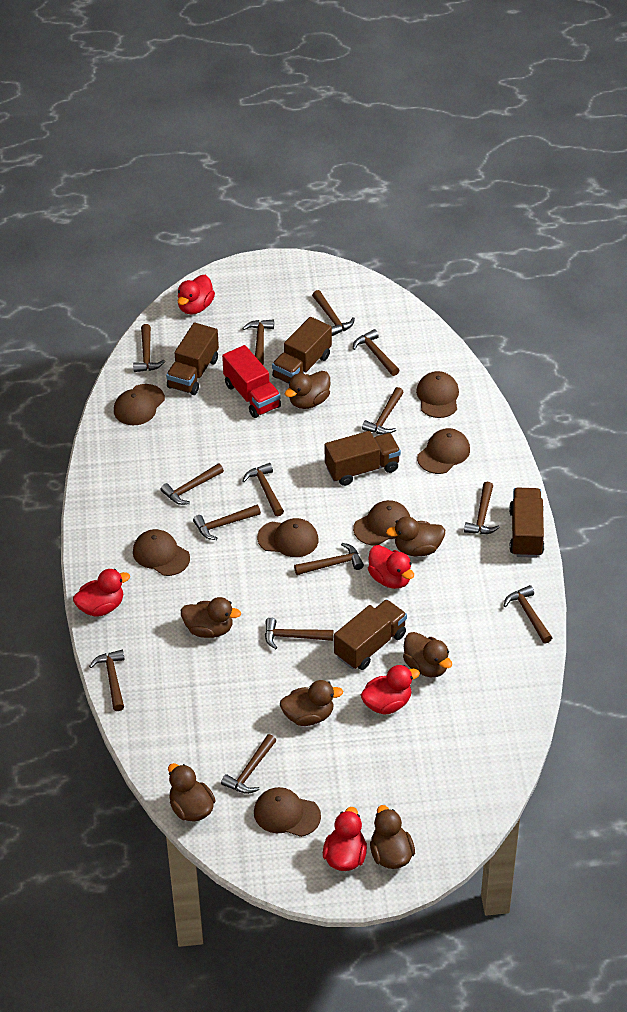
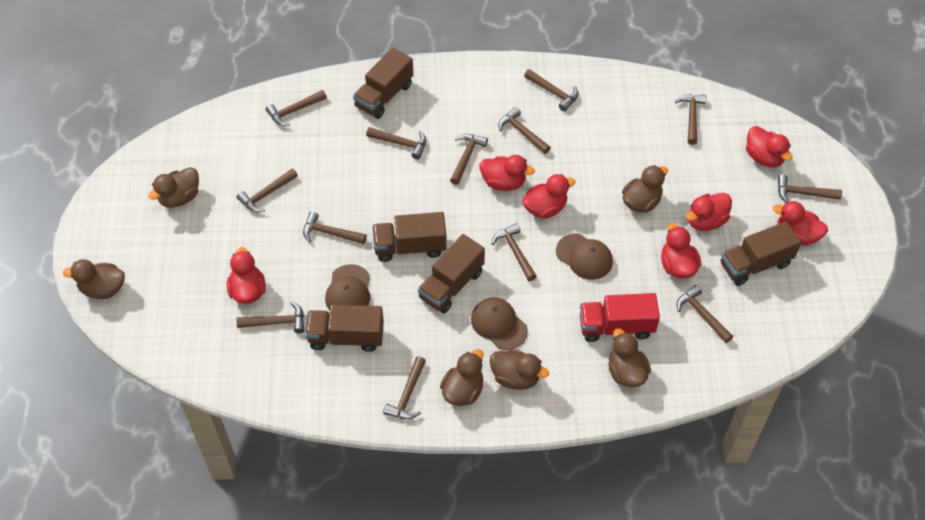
brown cap: 7 -> 3
brown duck: 7 -> 6
brown hammer: 14 -> 13
red duck: 5 -> 7

